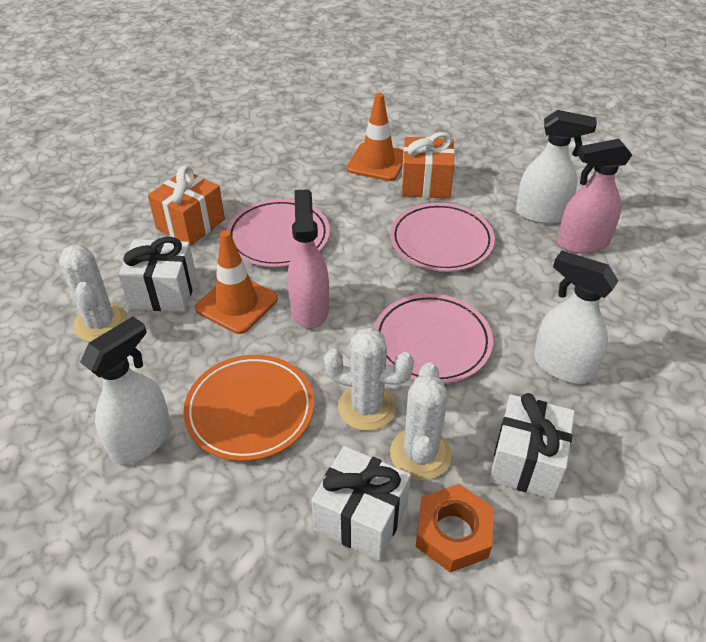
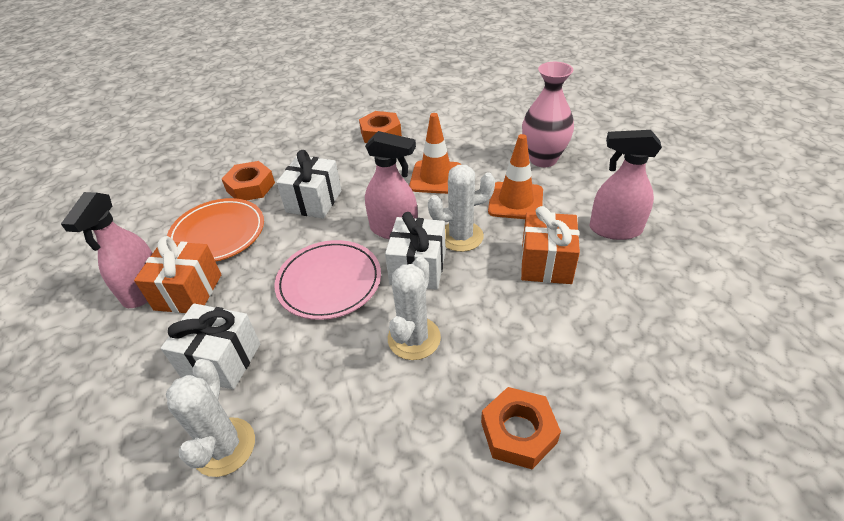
orange nut: 1 -> 3
pink plate: 3 -> 1
pink spray bottle: 2 -> 3
pink vase: 0 -> 1
white spray bottle: 3 -> 0

